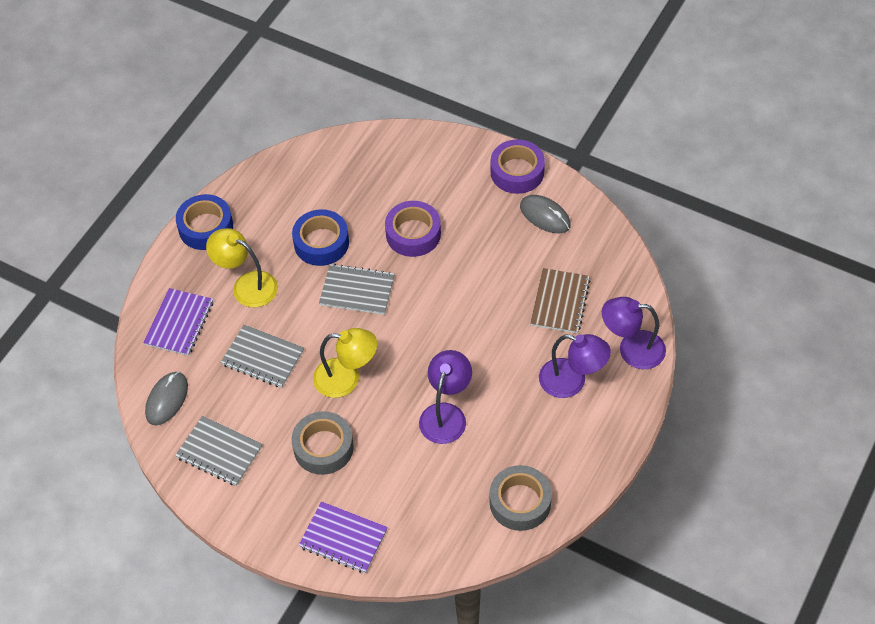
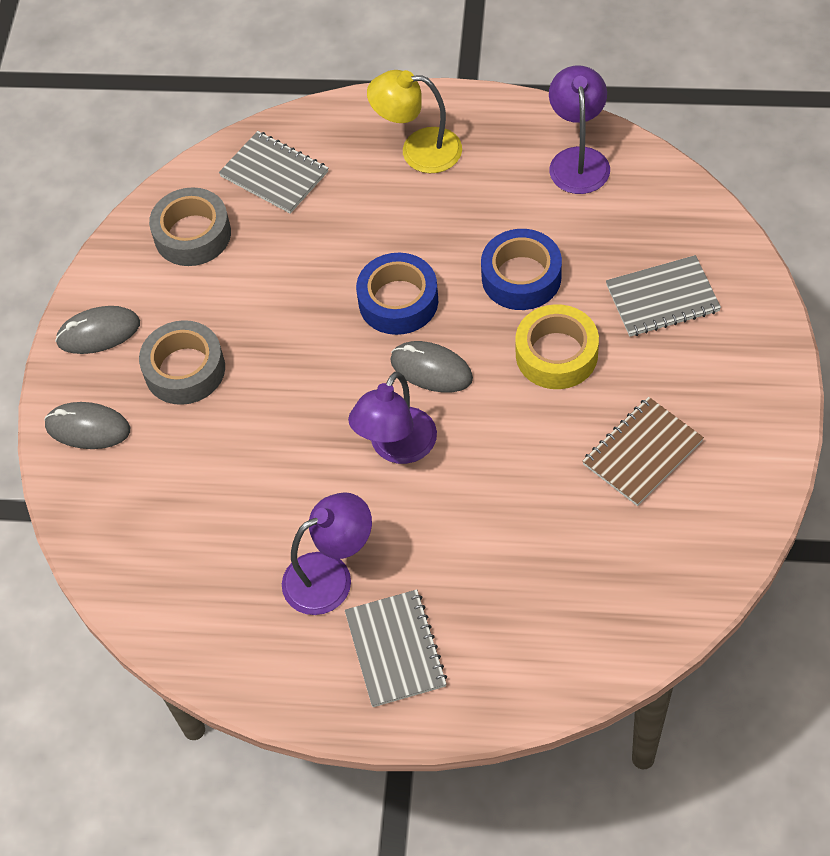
grey mouse: 2 -> 3
purple notebook: 2 -> 0
purple tape: 2 -> 0
yellow lamp: 2 -> 1
yellow tape: 0 -> 1

